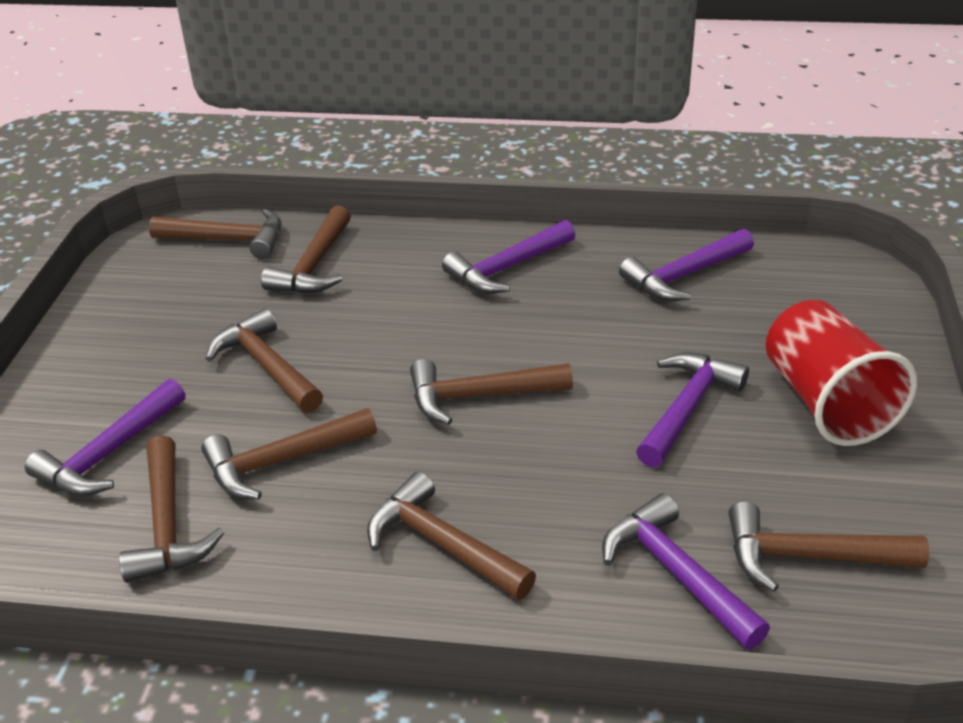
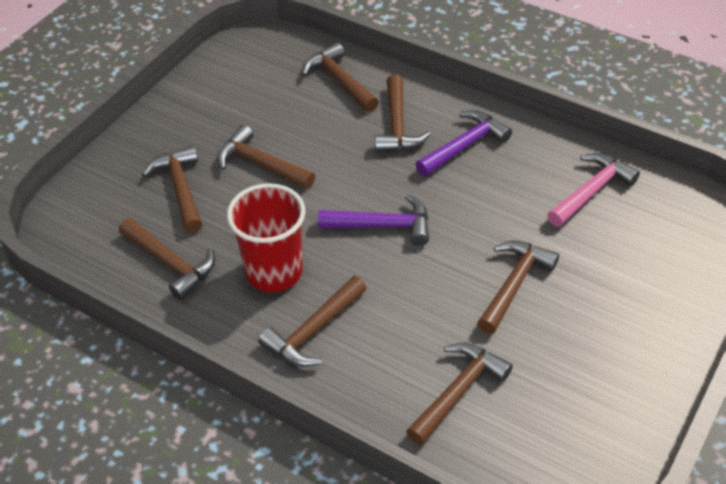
pink hammer: 0 -> 1
purple hammer: 5 -> 2

